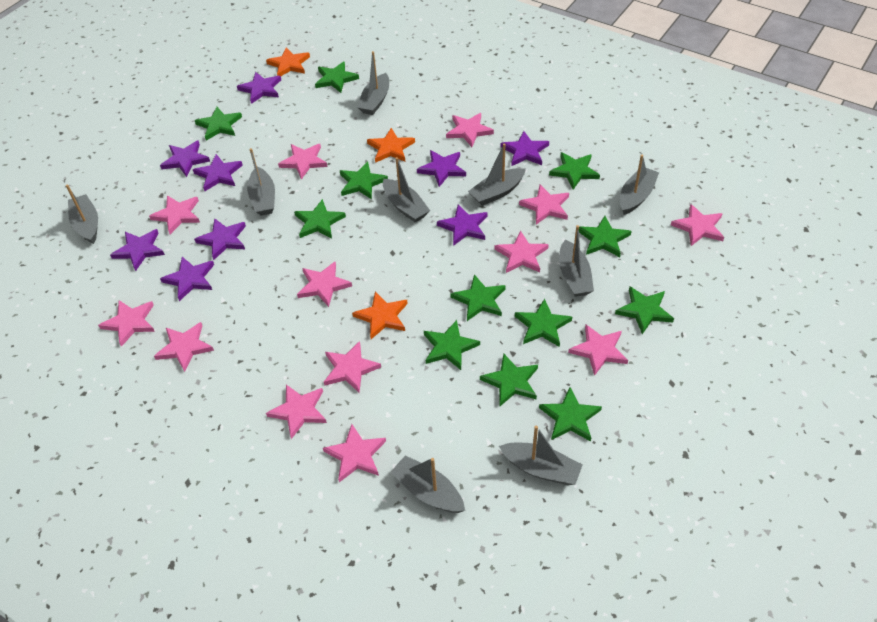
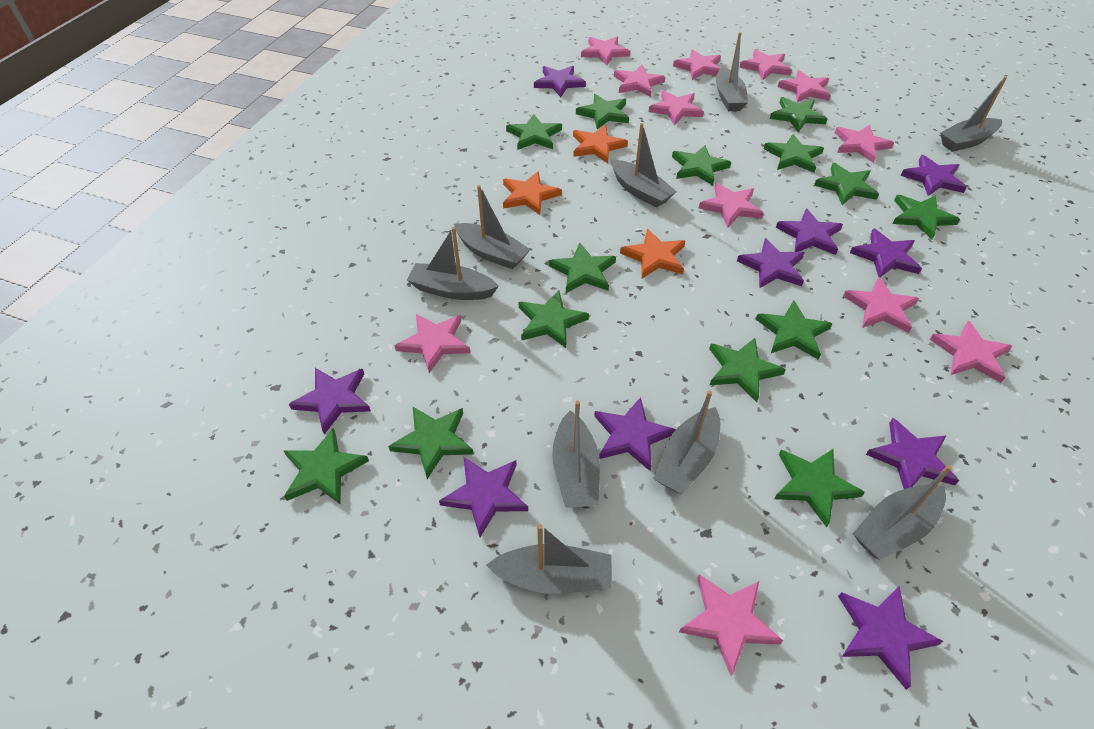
green star: 12 -> 14
pink star: 13 -> 12
purple star: 9 -> 10

